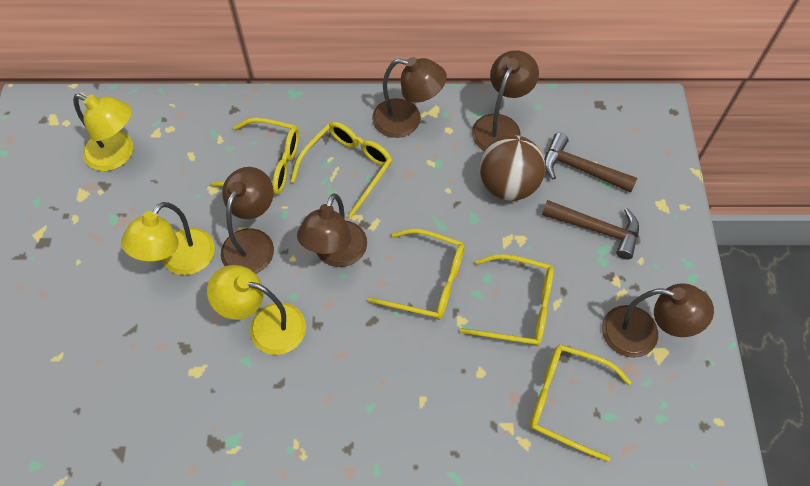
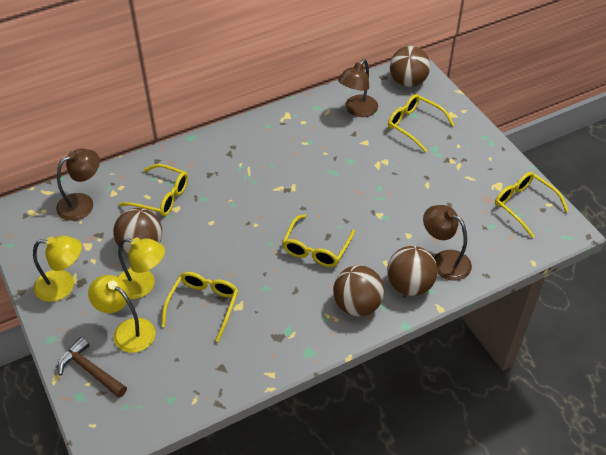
brown ball: 1 -> 4
brown hammer: 2 -> 1
brown lamp: 5 -> 3

